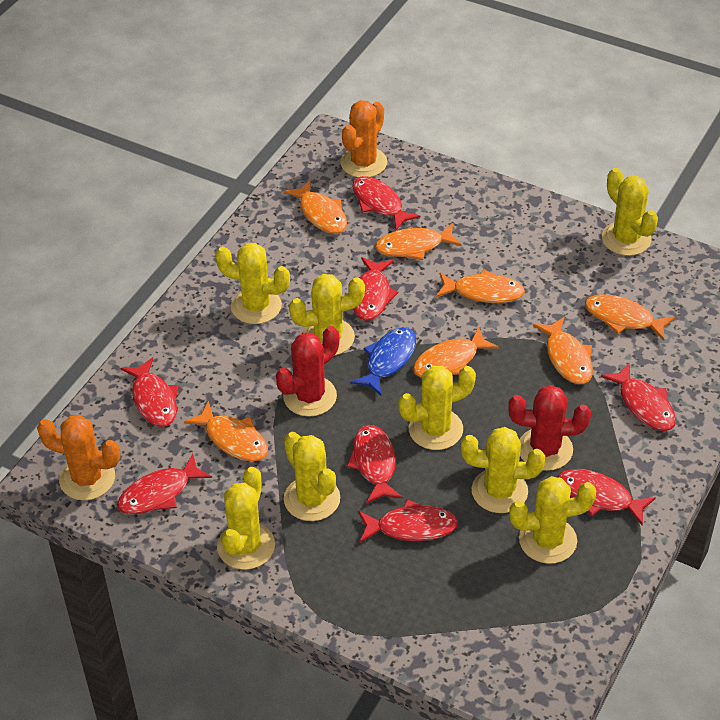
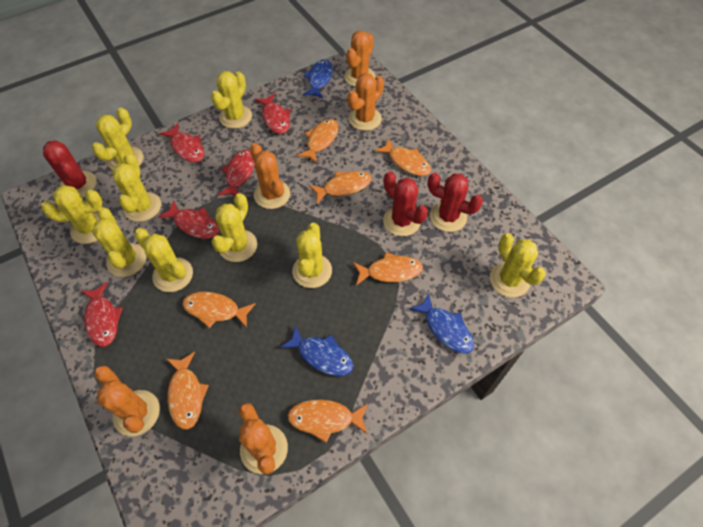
blue fish: 1 -> 3
orange cactus: 2 -> 5
red cactus: 2 -> 3
red fish: 8 -> 5
yellow cactus: 8 -> 9

